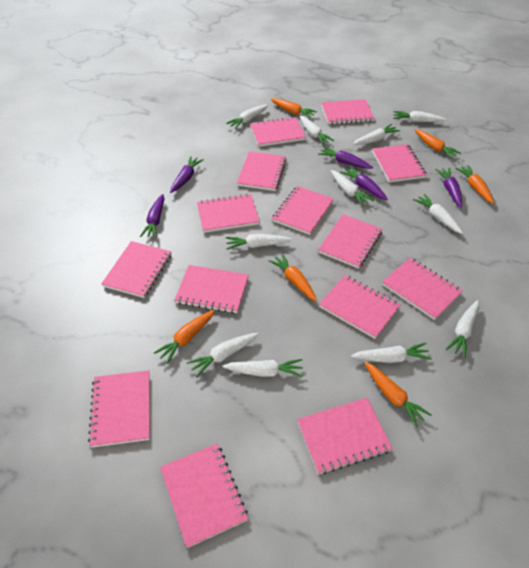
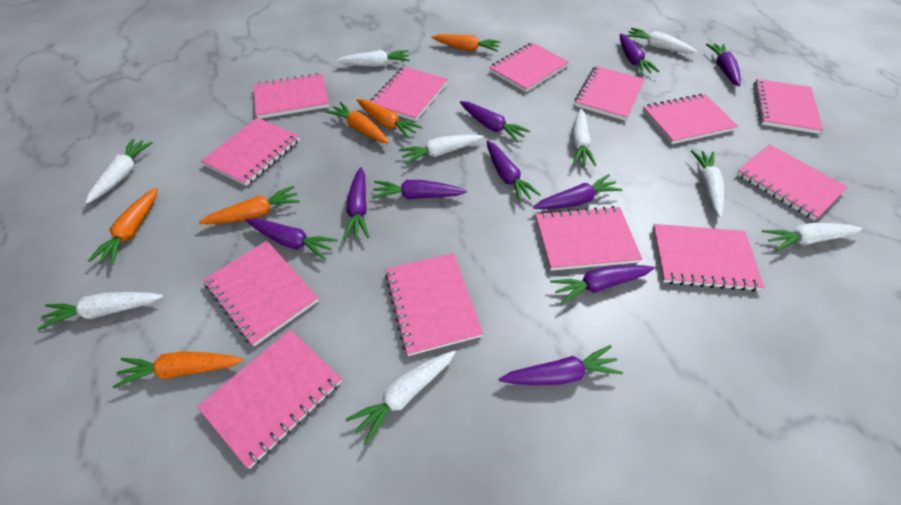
pink notebook: 14 -> 13
purple carrot: 5 -> 10
white carrot: 11 -> 9

